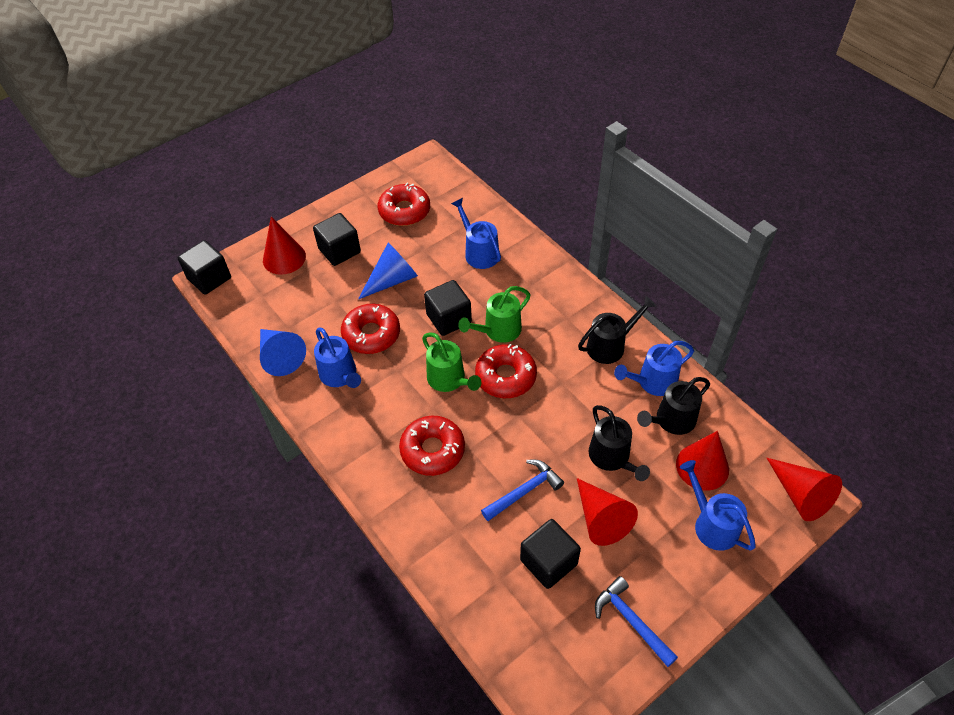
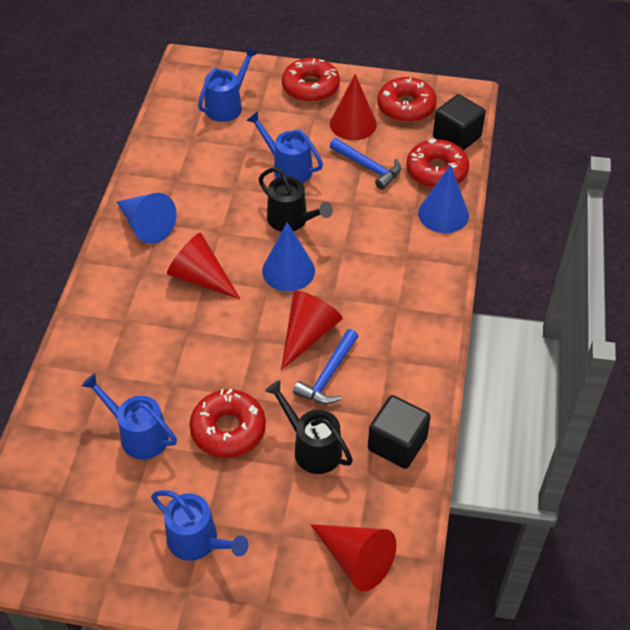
black cube: 4 -> 2
black watering can: 3 -> 2
blue cone: 2 -> 3
green watering can: 2 -> 0

